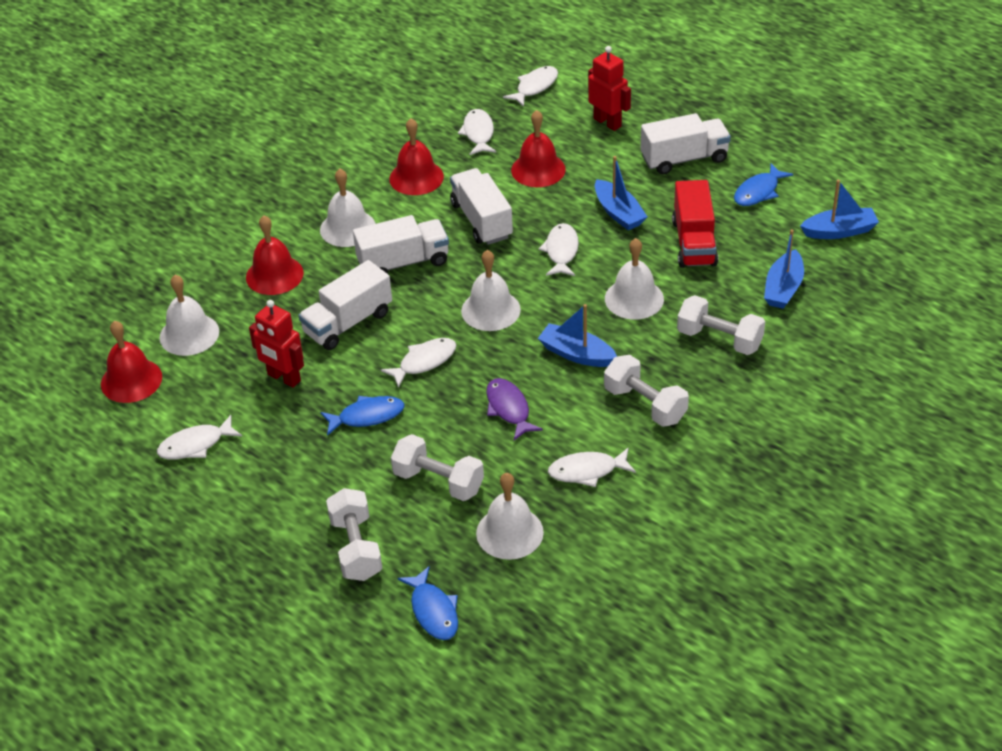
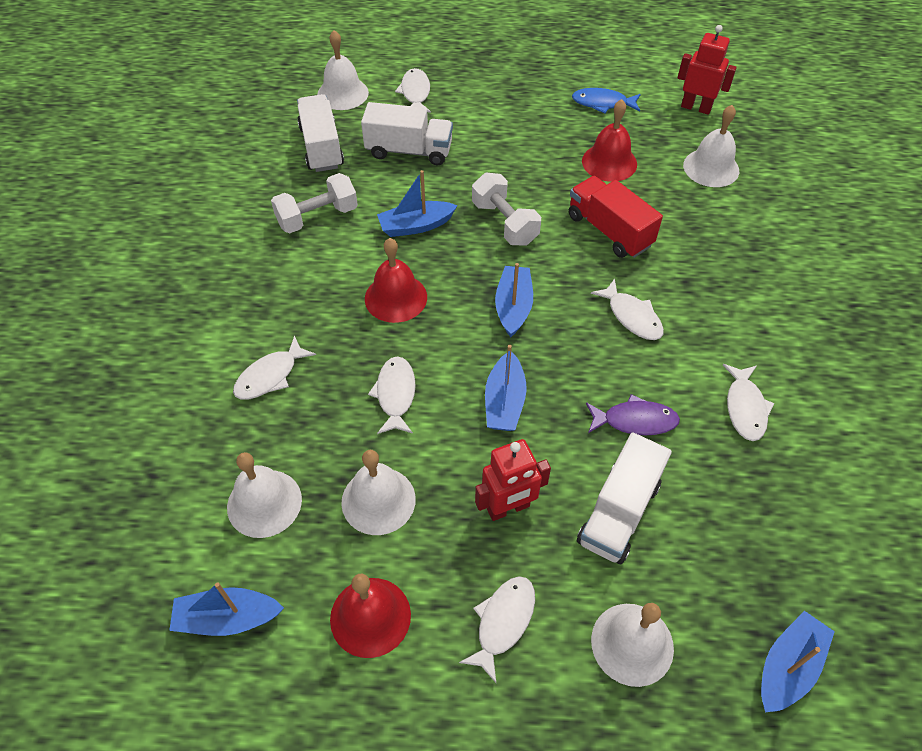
blue boat: 4 -> 5
blue fish: 3 -> 1
red bell: 4 -> 3
white dumbbell: 4 -> 2
white truck: 4 -> 3

